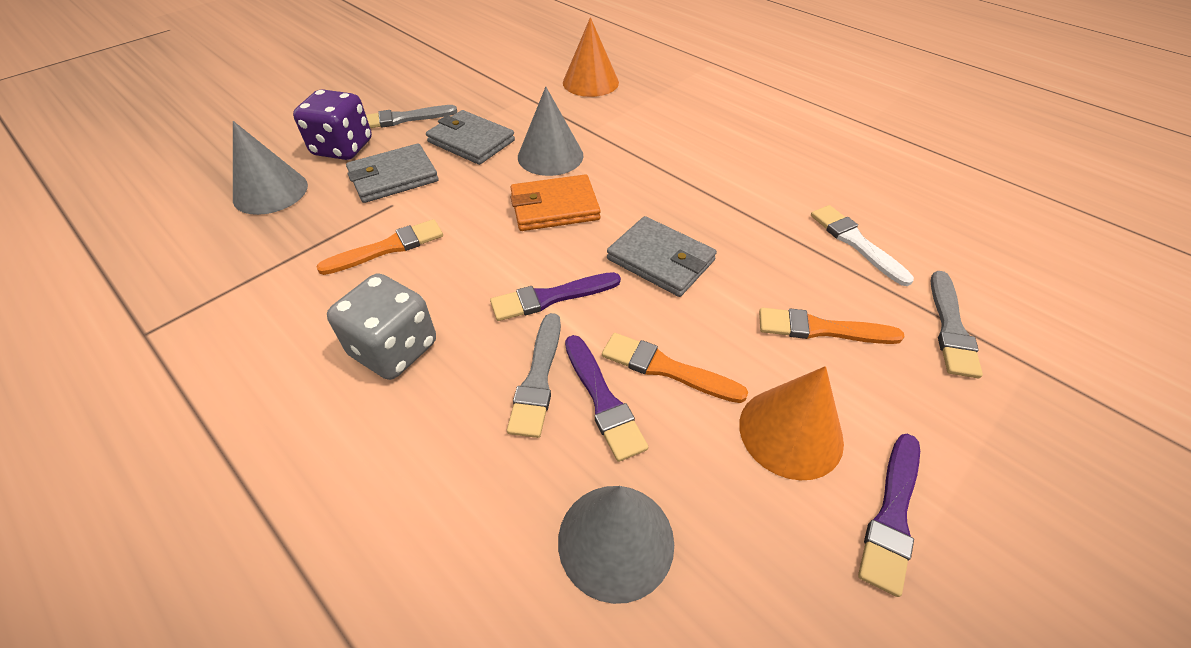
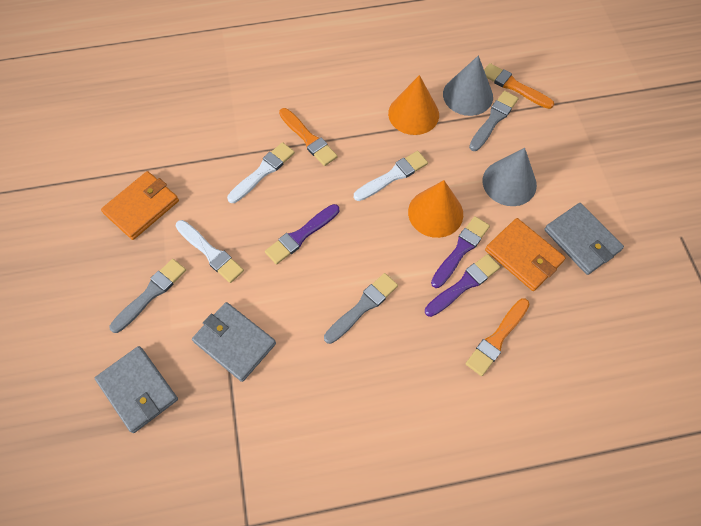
grey cone: 3 -> 2
grey dice: 1 -> 0
orange wallet: 1 -> 2
purple dice: 1 -> 0
white brush: 1 -> 3

